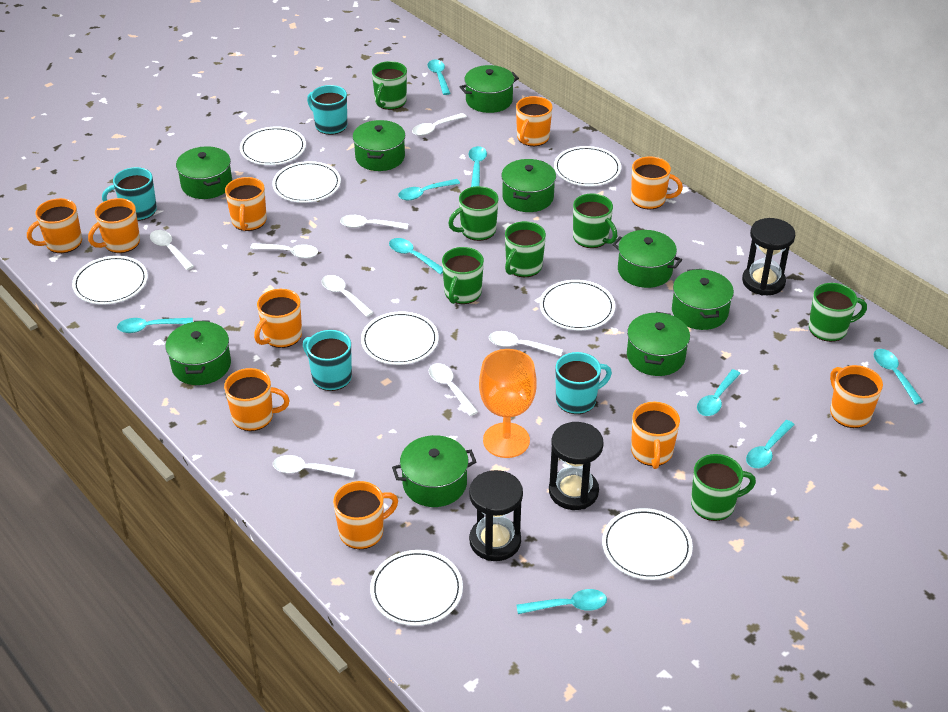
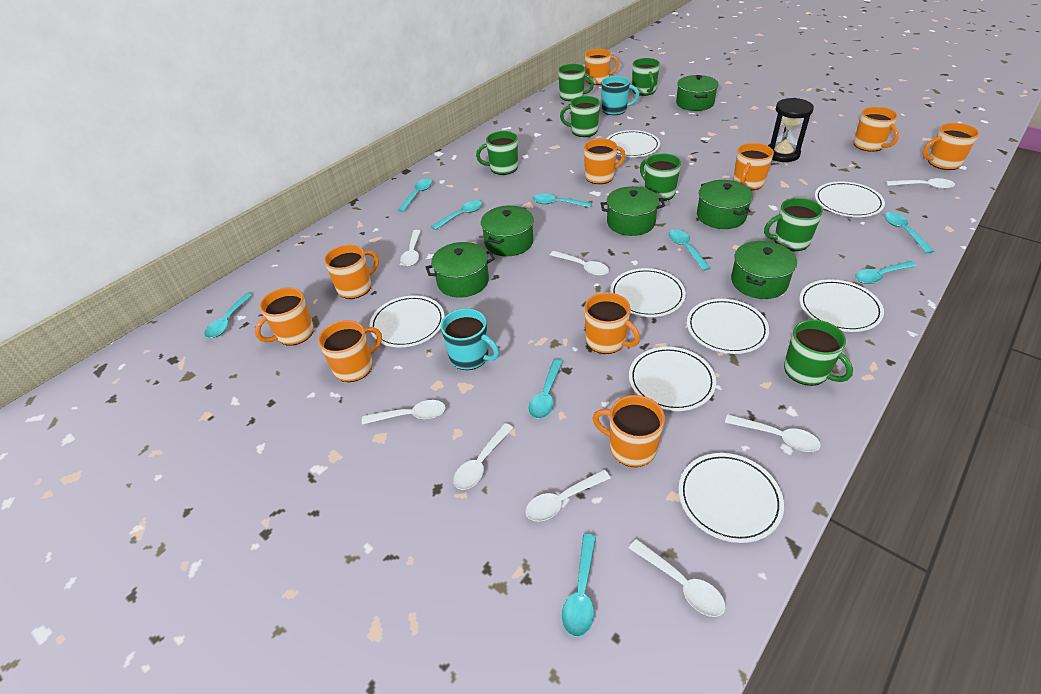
black hourglass: 3 -> 1
green pot: 9 -> 6
orange goblet: 1 -> 0
turquoise mug: 4 -> 2

